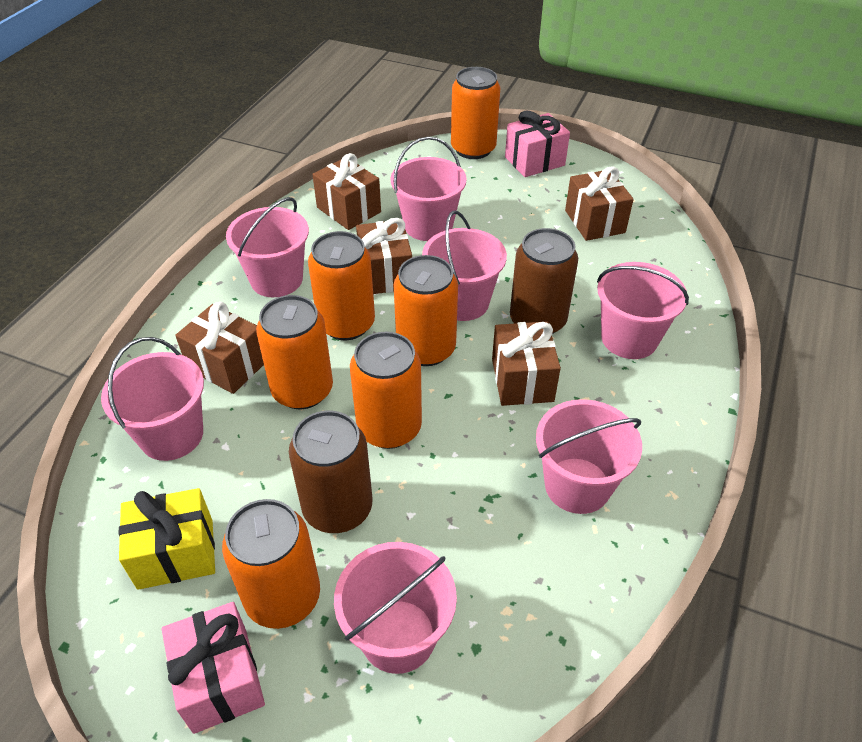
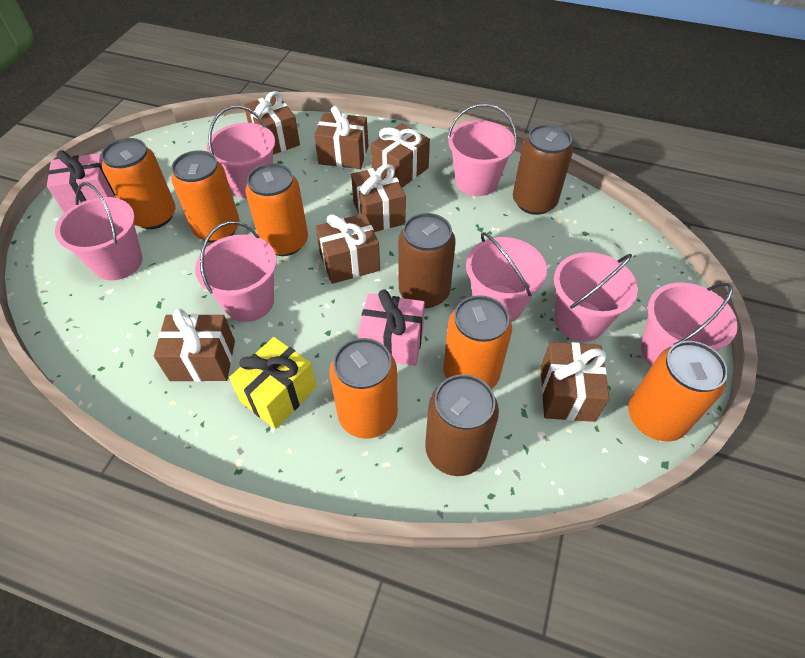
brown can: 2 -> 3
brown gift: 5 -> 7

